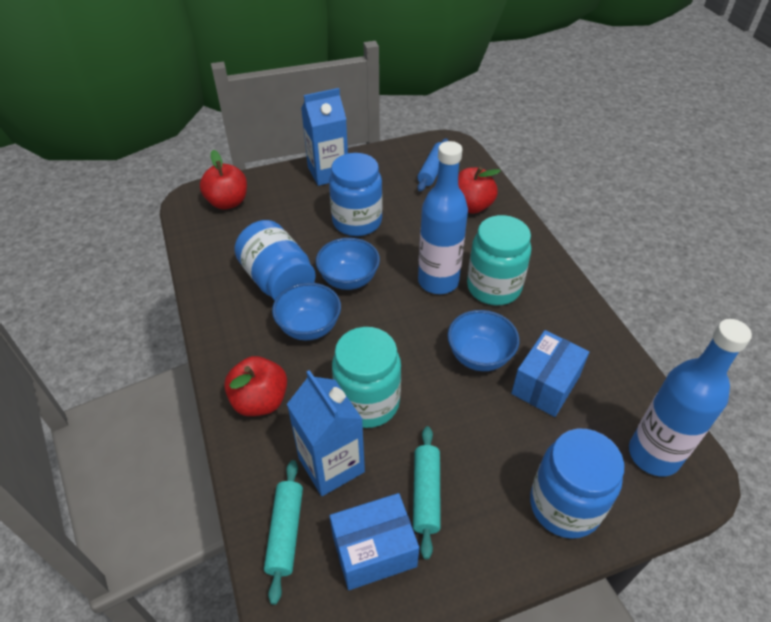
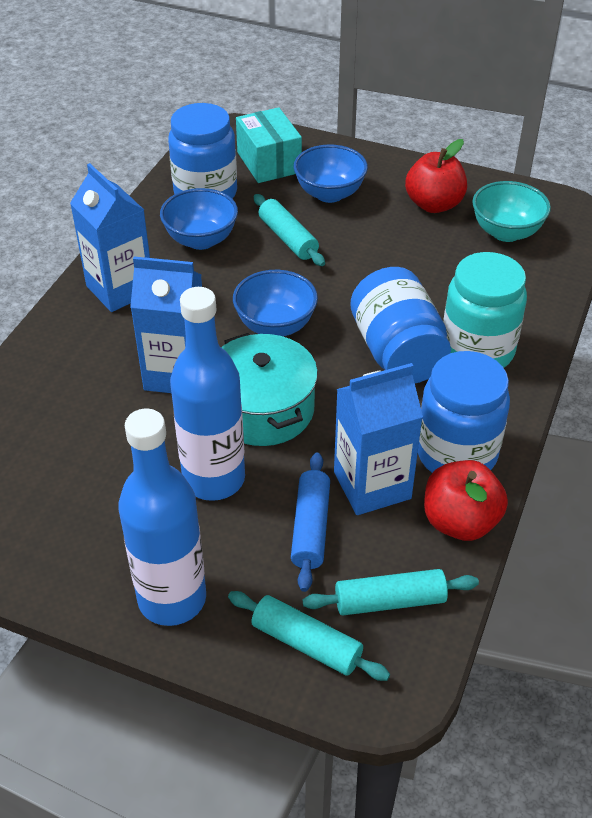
blue box: 2 -> 0
blue carton: 2 -> 3
red apple: 3 -> 2
turquoise bowl: 0 -> 1
turquoise box: 0 -> 1
turquoise jar: 2 -> 1
turquoise pot: 0 -> 1
turquoise rolling pin: 2 -> 3

